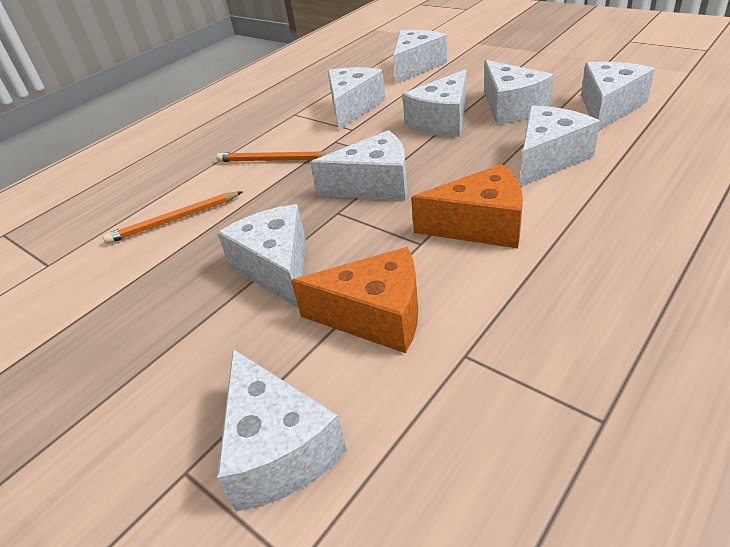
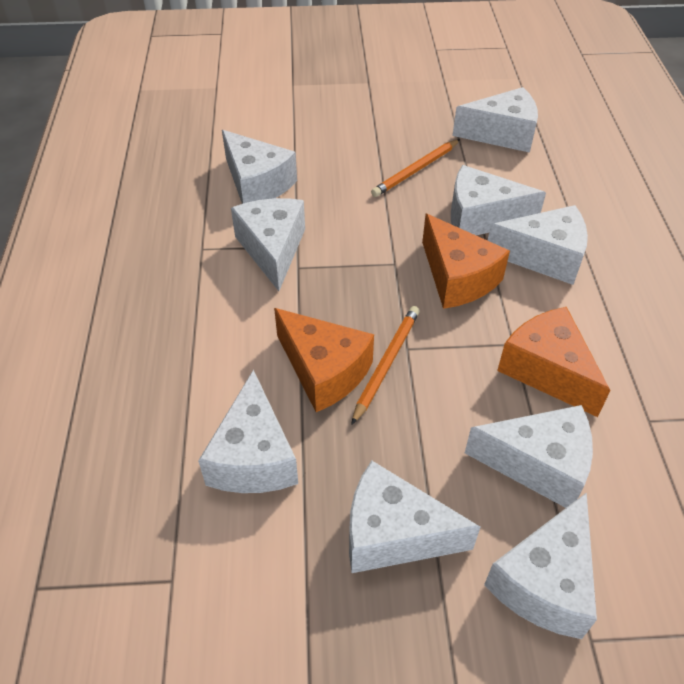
orange cheese: 2 -> 3

